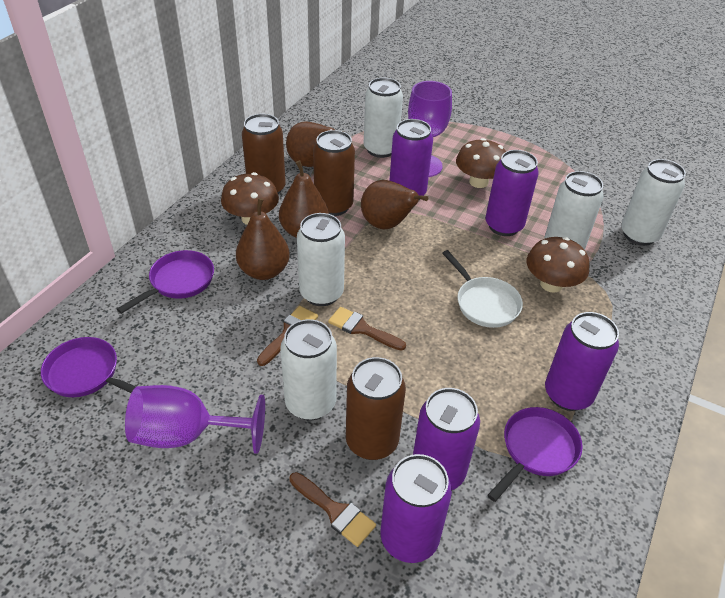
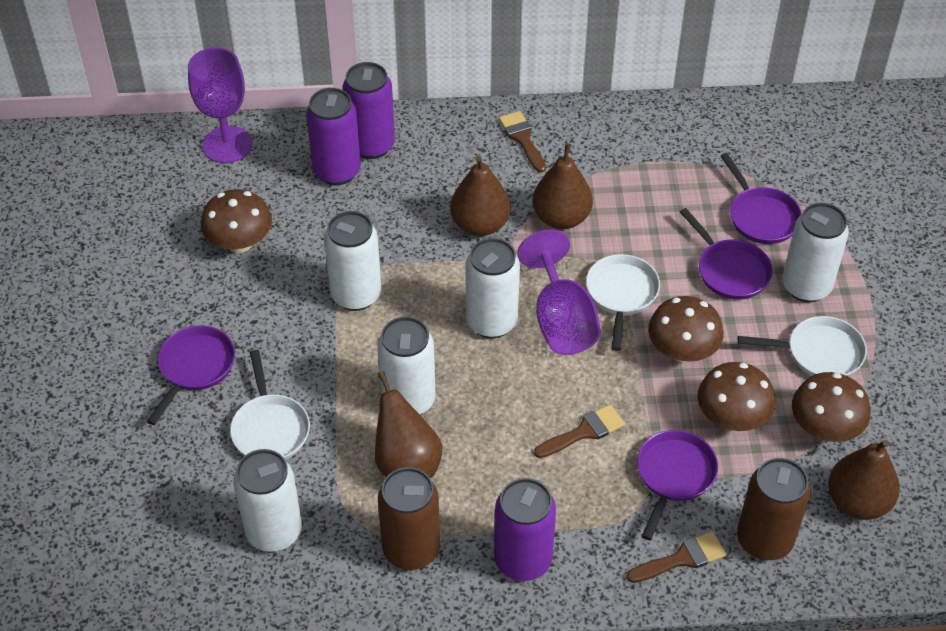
brown can: 3 -> 2
brown mushroom: 3 -> 4
purple can: 5 -> 3
purple pan: 3 -> 4
white pan: 1 -> 3

